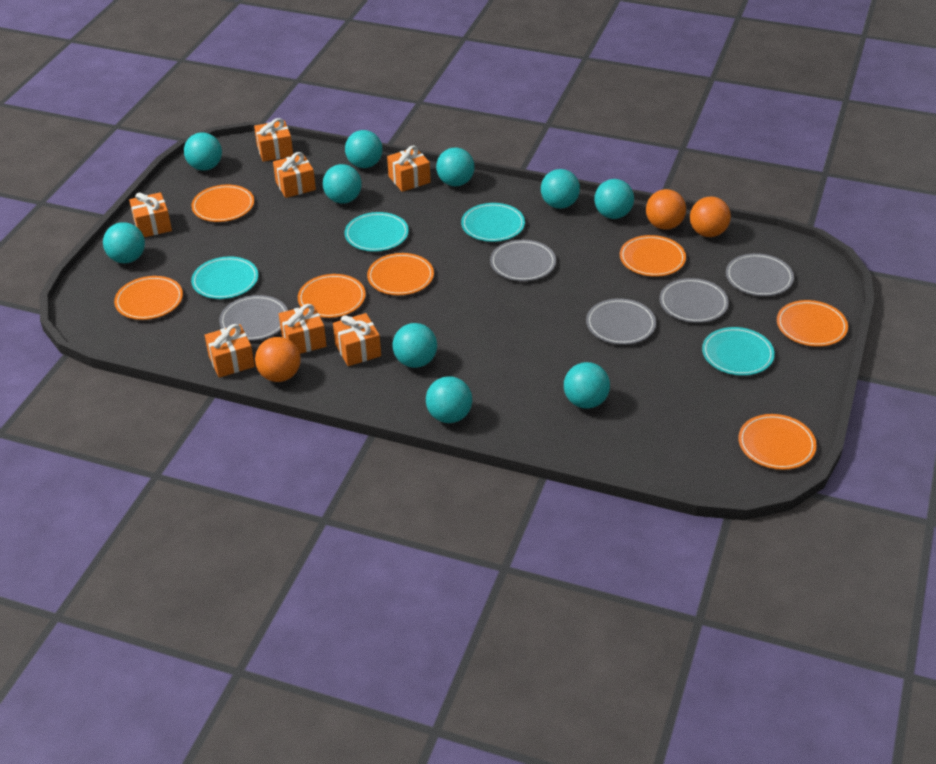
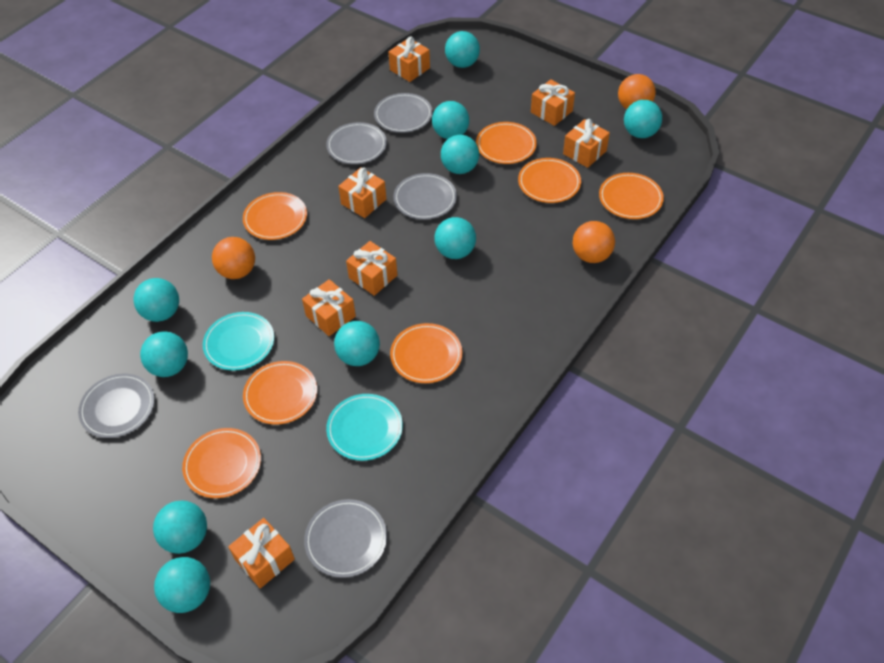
turquoise plate: 4 -> 2

